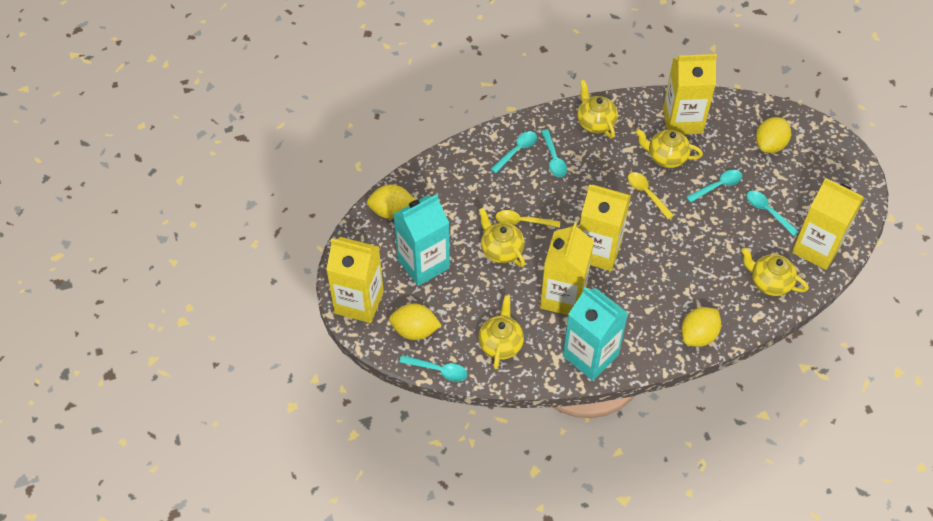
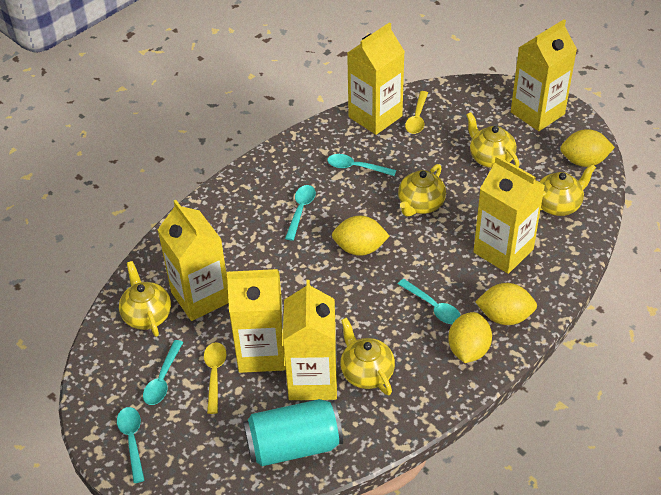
turquoise can: 0 -> 1
turquoise carton: 2 -> 0
yellow carton: 5 -> 6

